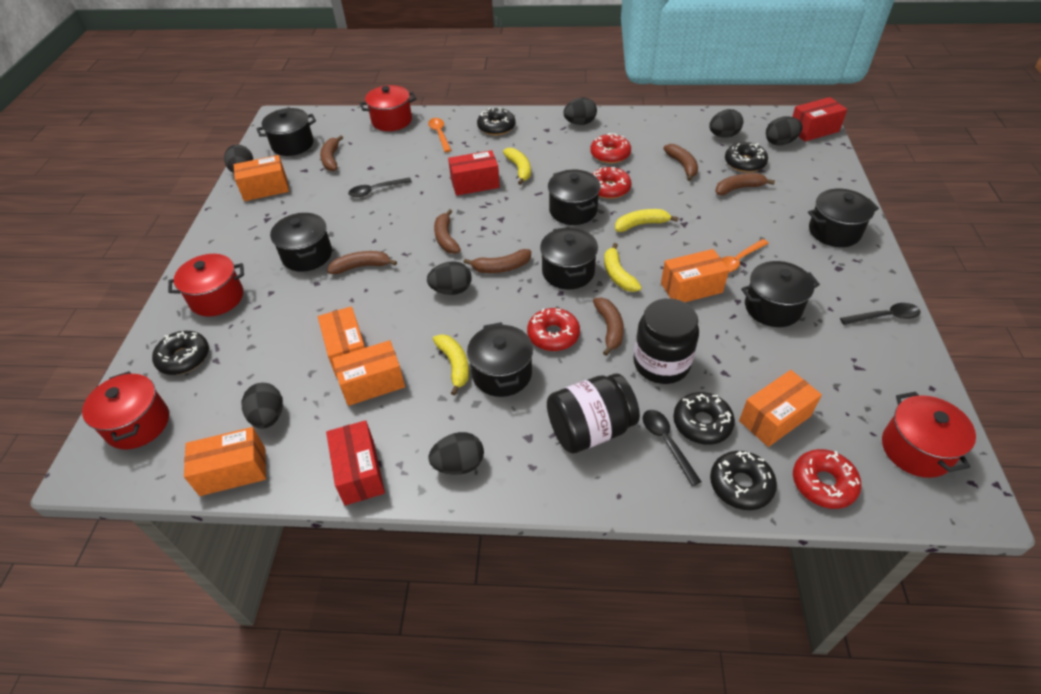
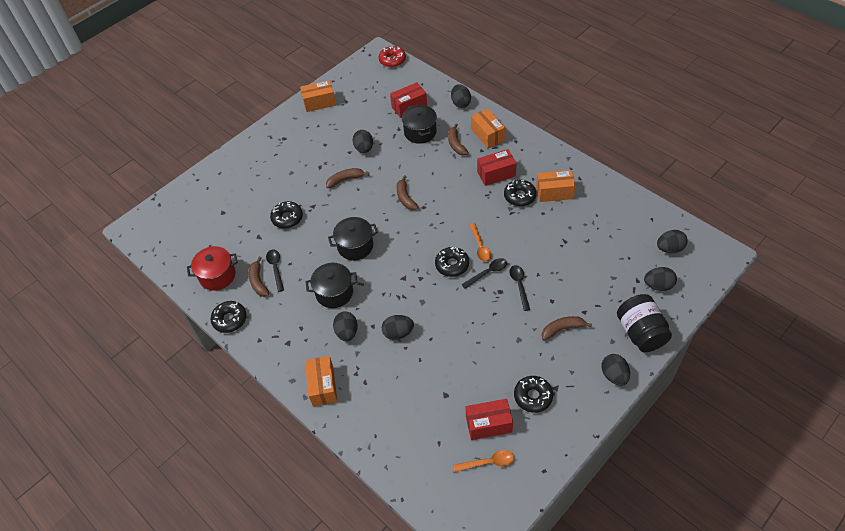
black jar: 2 -> 1
black pot: 7 -> 3
brown banana: 7 -> 5
orange box: 6 -> 4
red donut: 4 -> 1
red pot: 4 -> 1
yellow banana: 4 -> 0

